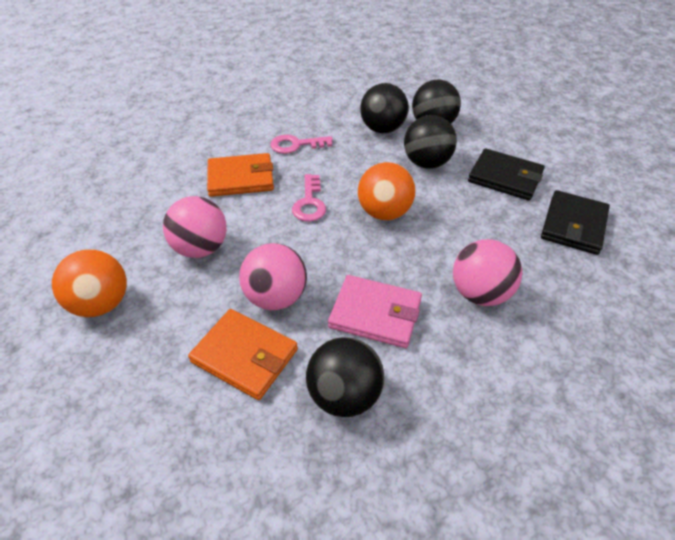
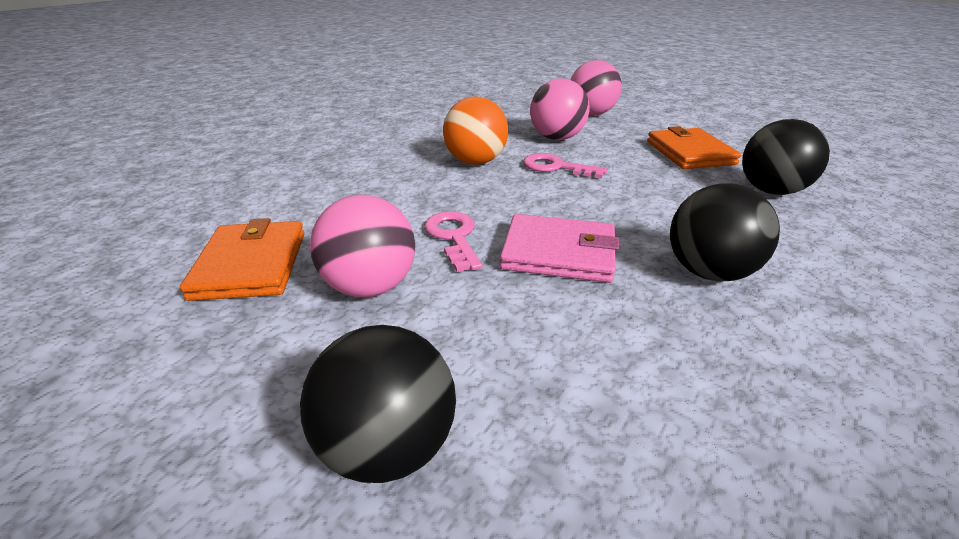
black ball: 4 -> 3
black wallet: 2 -> 0
orange ball: 2 -> 1

